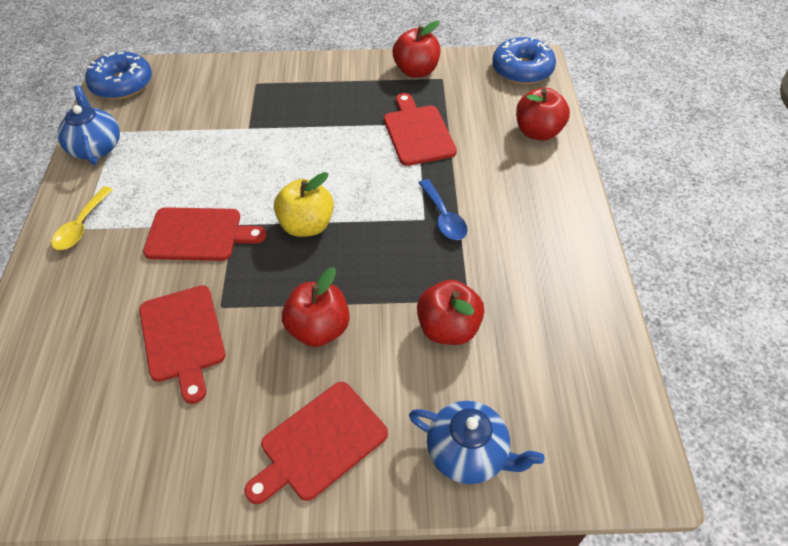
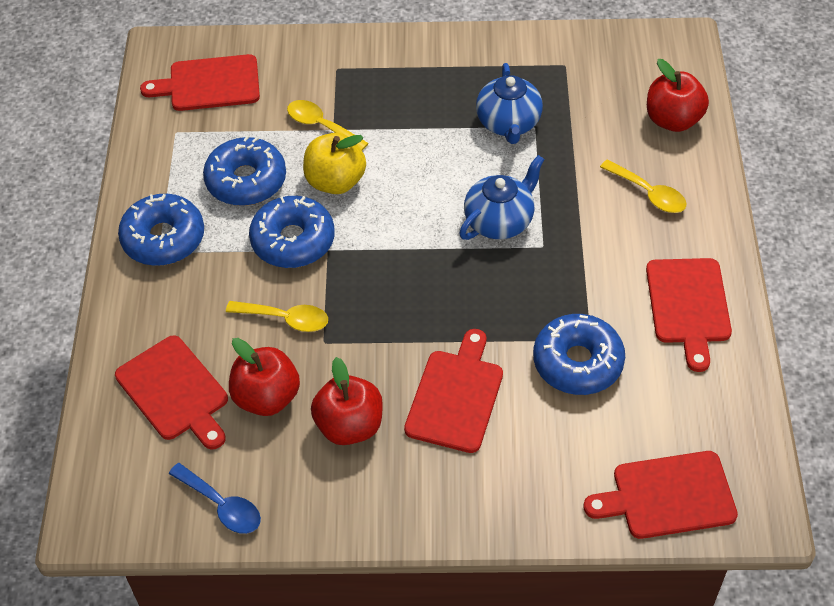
blue donut: 2 -> 4
red apple: 4 -> 3
red cutting board: 4 -> 5
yellow spoon: 1 -> 3

